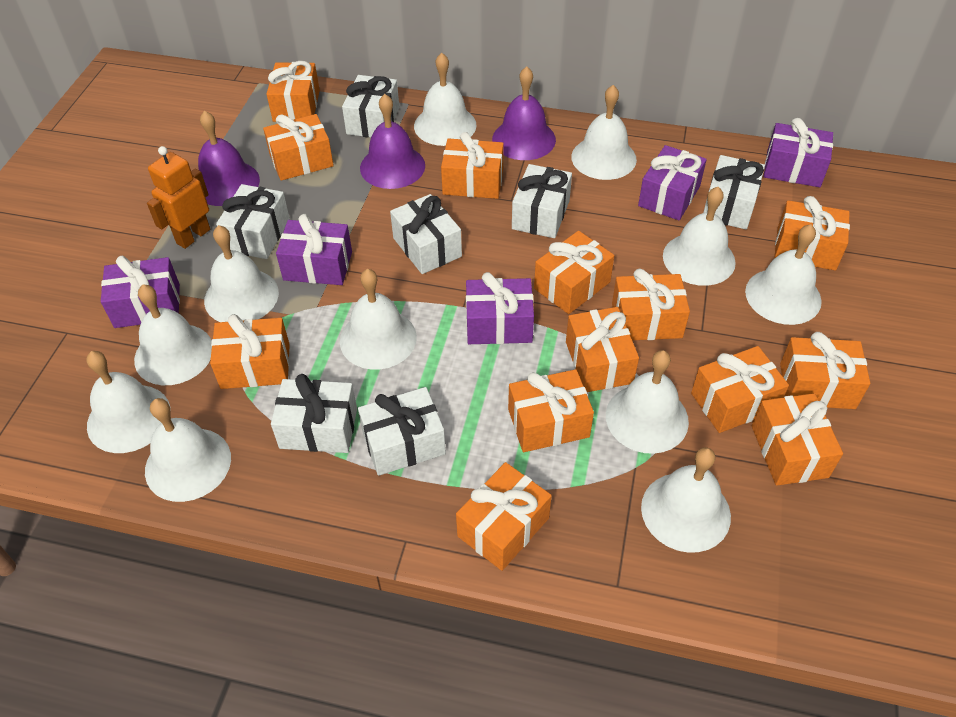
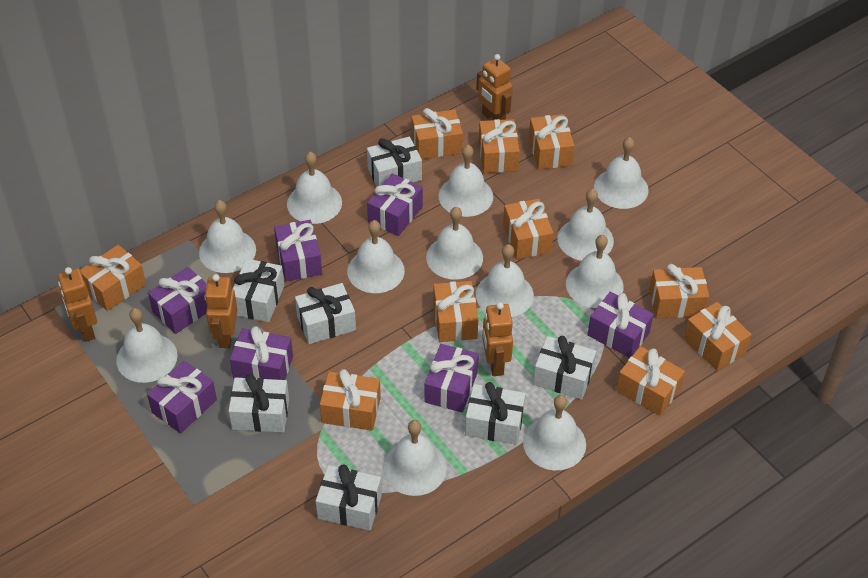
orange gift: 13 -> 10
orange robot: 1 -> 4
purple bell: 3 -> 0
purple gift: 5 -> 7
white bell: 11 -> 12

